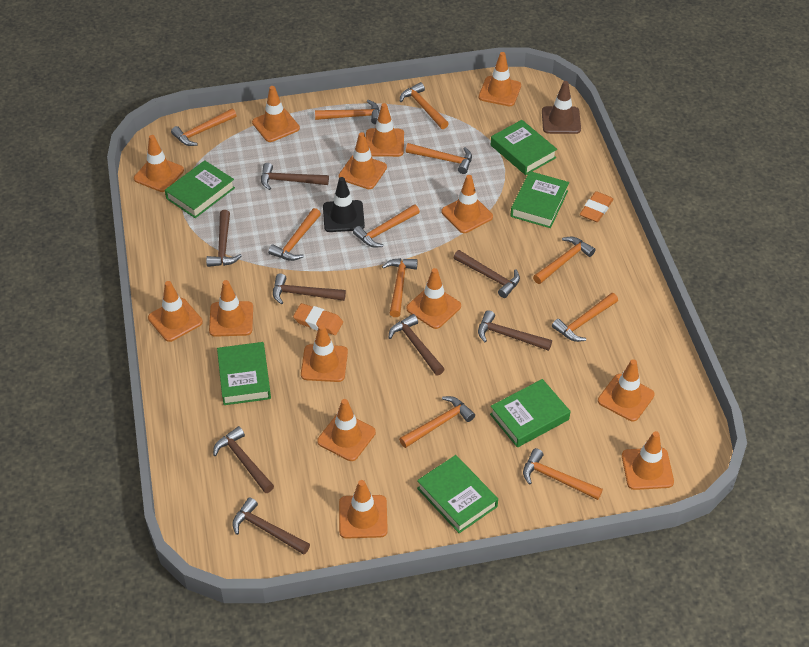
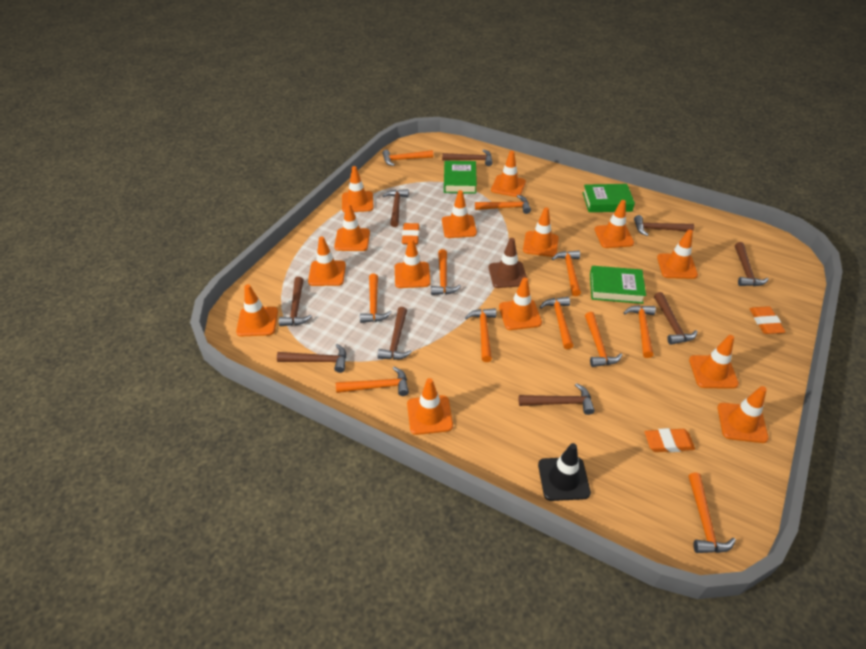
brown hammer: 8 -> 9
green book: 6 -> 3
orange eraser: 2 -> 3

